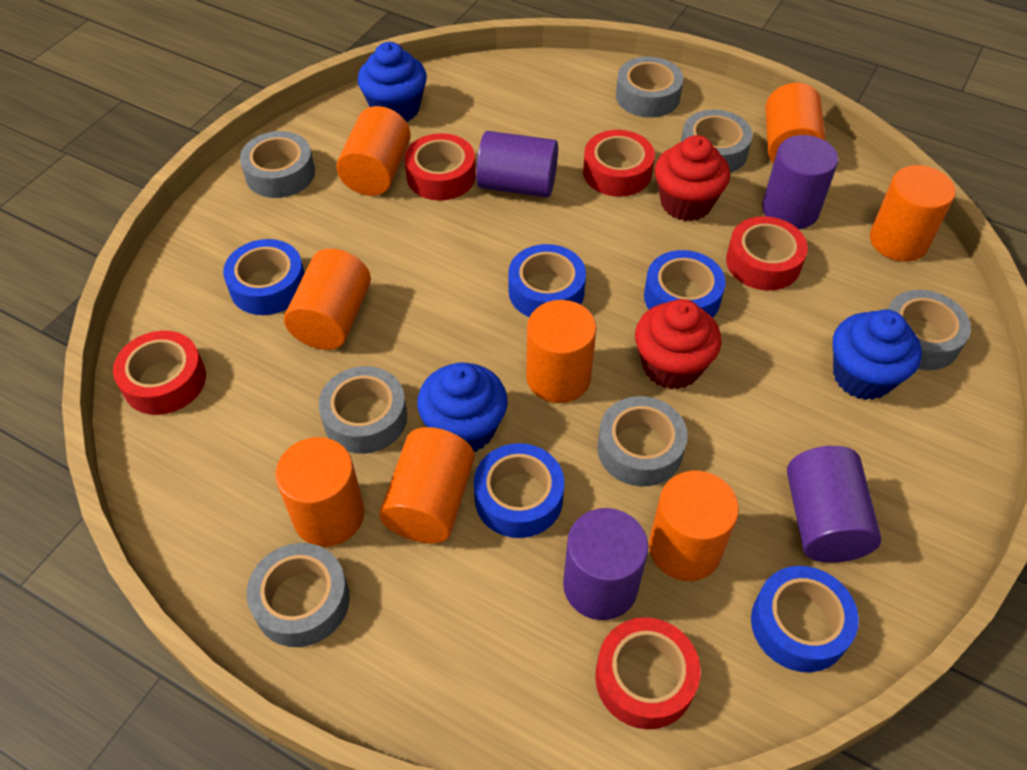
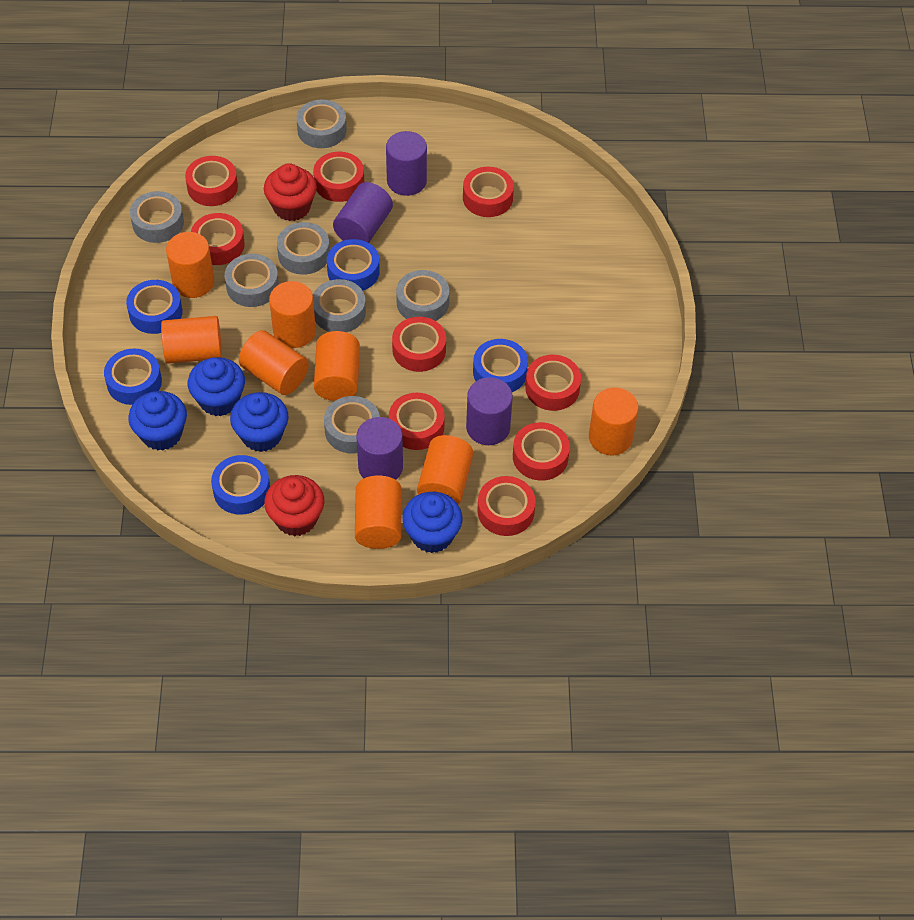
blue cupcake: 3 -> 4
red tape: 5 -> 9

